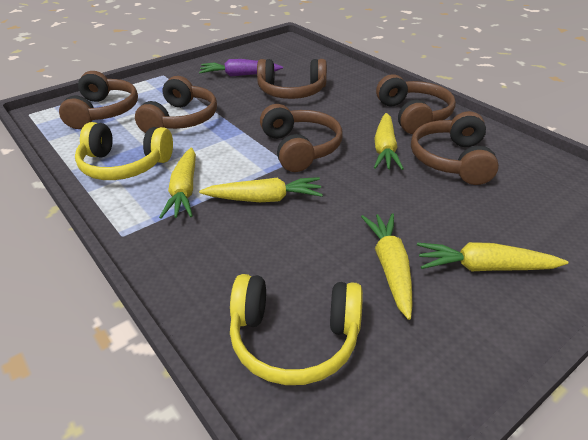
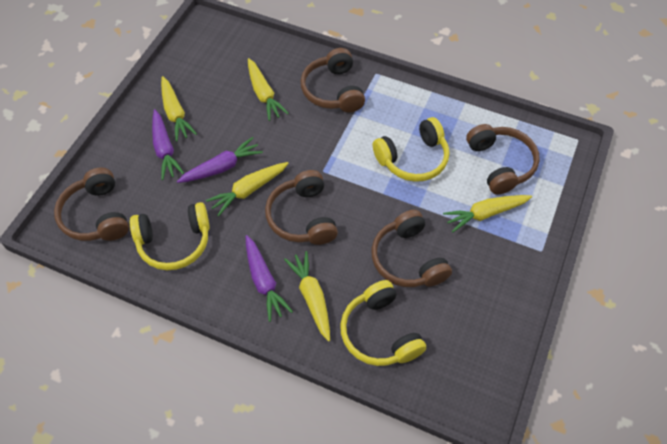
brown headphones: 6 -> 5
purple carrot: 1 -> 3
yellow headphones: 2 -> 3

